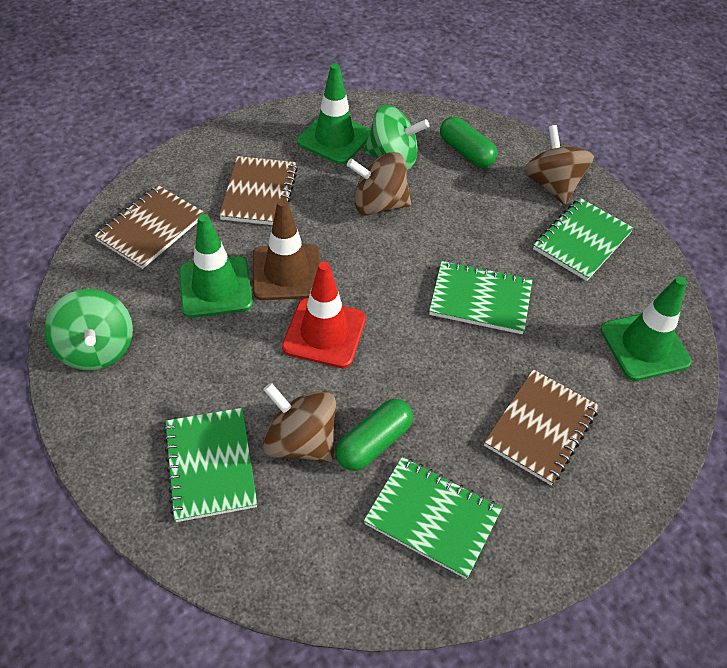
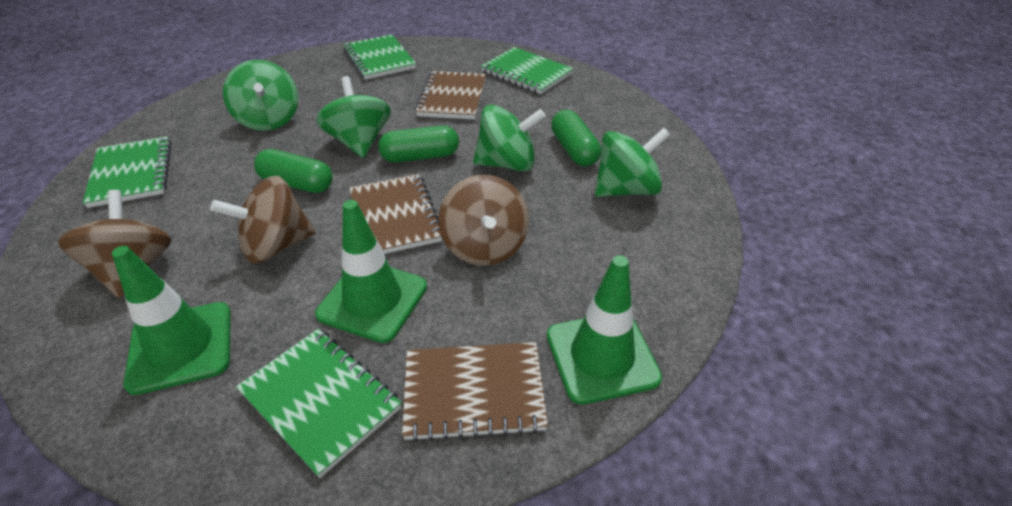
brown traffic cone: 1 -> 0
green capsule: 2 -> 3
green spinning top: 2 -> 4
red traffic cone: 1 -> 0

